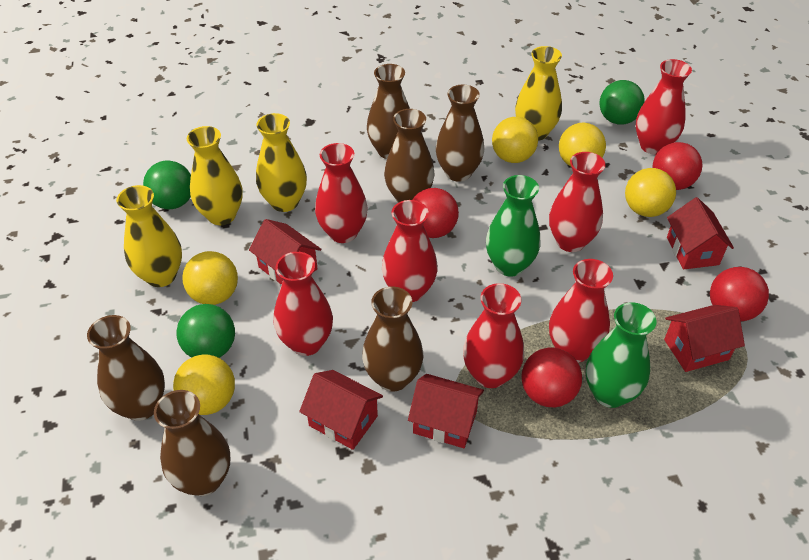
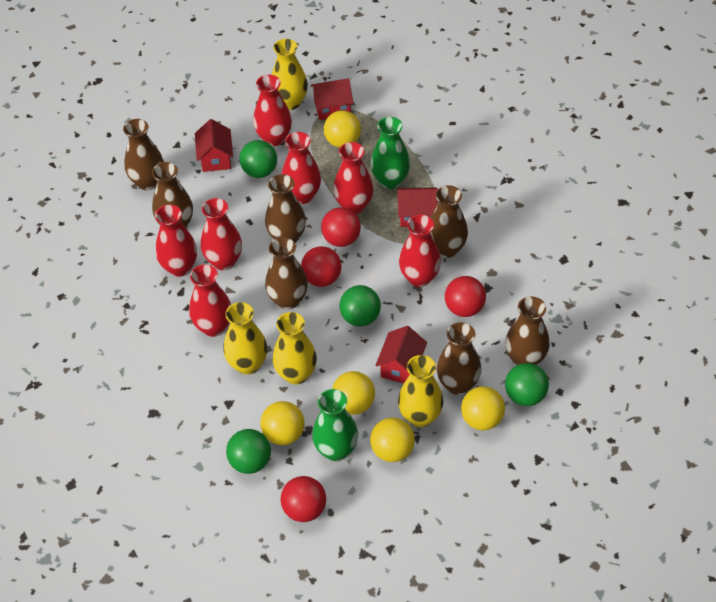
brown vase: 6 -> 7
green ball: 3 -> 4
red house: 5 -> 4

